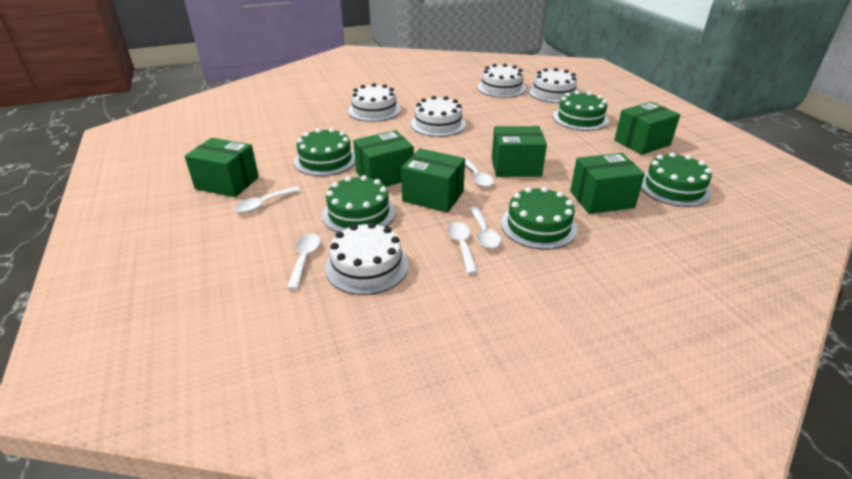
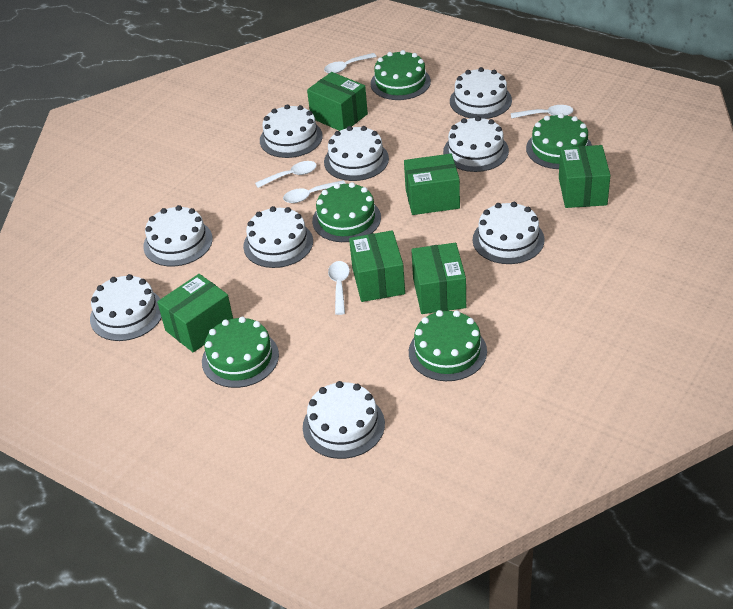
white cake: 5 -> 9

